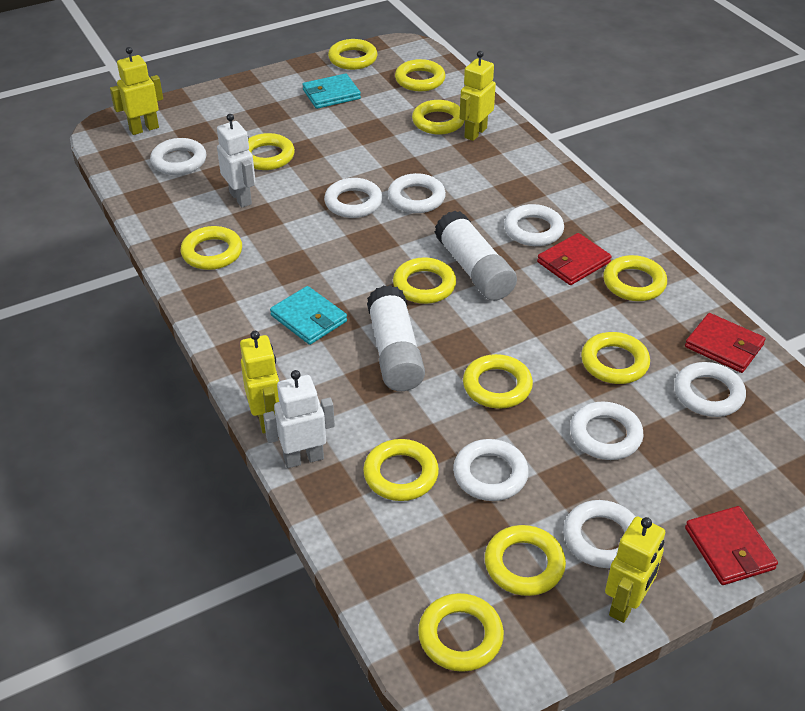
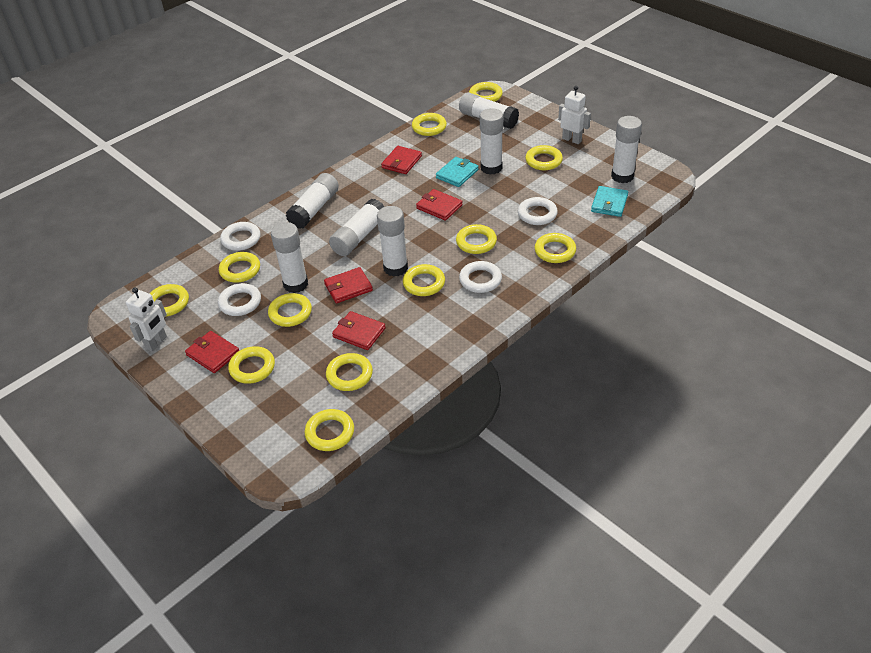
red wallet: 3 -> 5
white glue stick: 2 -> 7
white ring: 8 -> 4
yellow robot: 4 -> 0

